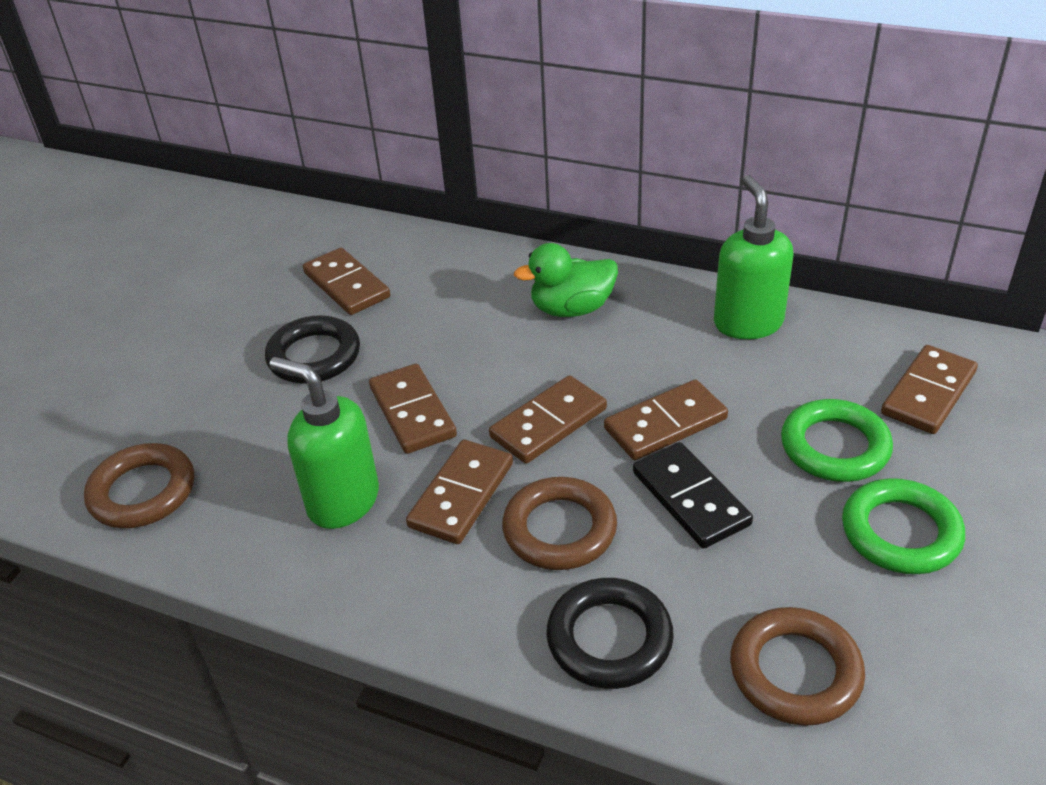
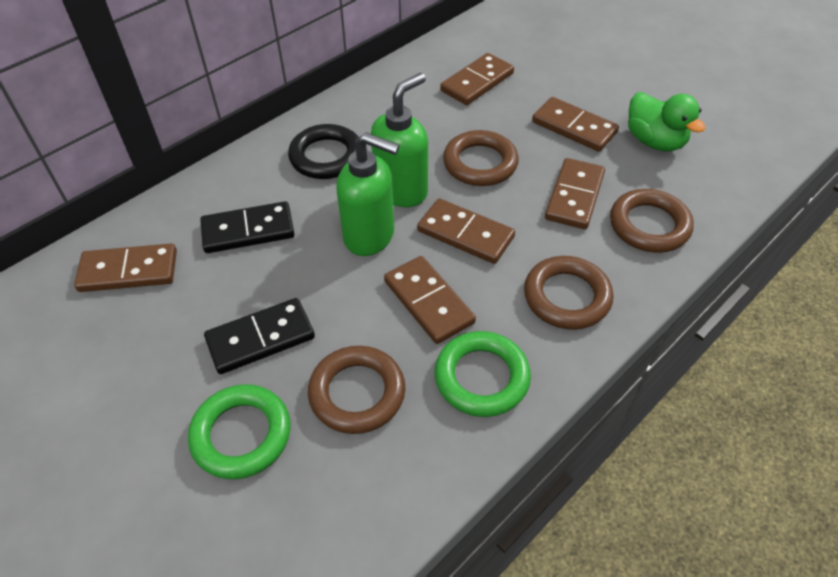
black domino: 1 -> 2
black ring: 2 -> 1
brown ring: 3 -> 4

